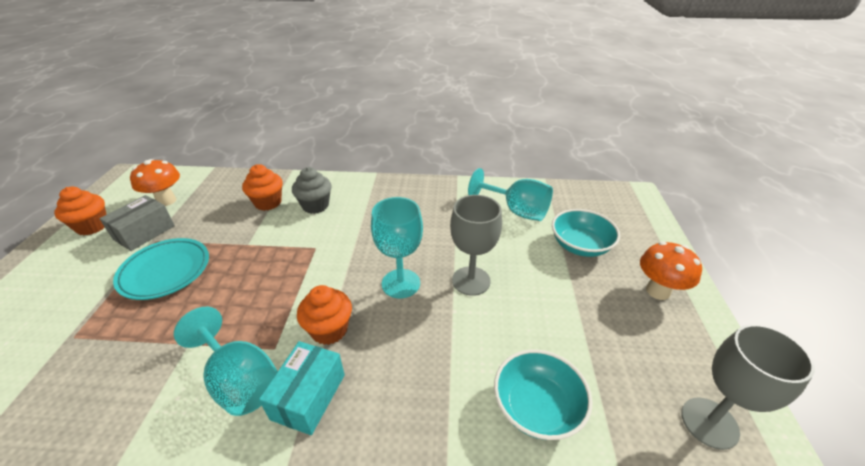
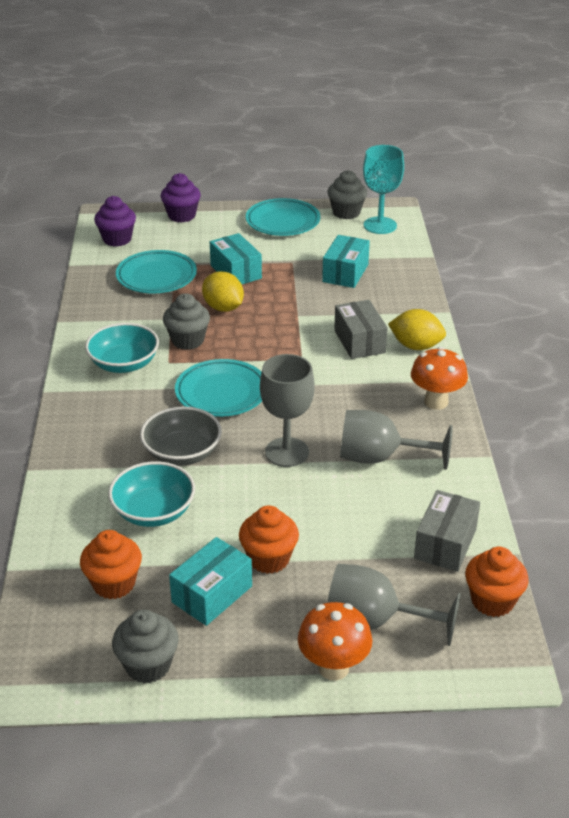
grey bowl: 0 -> 1
grey box: 1 -> 2
grey cupcake: 1 -> 3
grey goblet: 2 -> 3
purple cupcake: 0 -> 2
turquoise box: 1 -> 3
turquoise goblet: 3 -> 1
turquoise plate: 1 -> 3
yellow lemon: 0 -> 2

